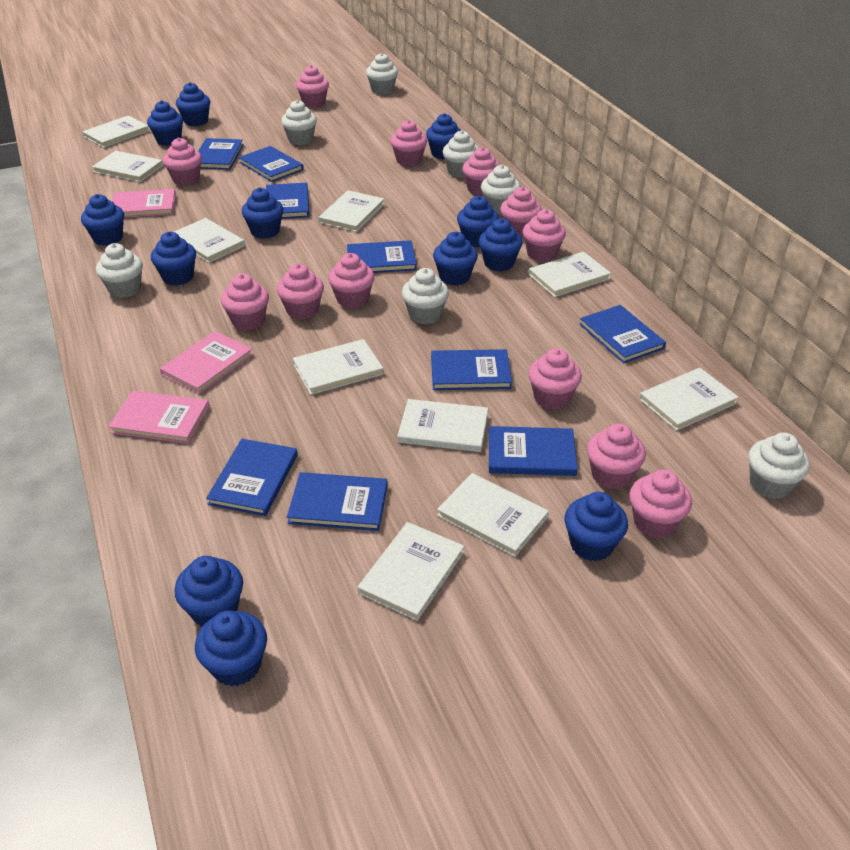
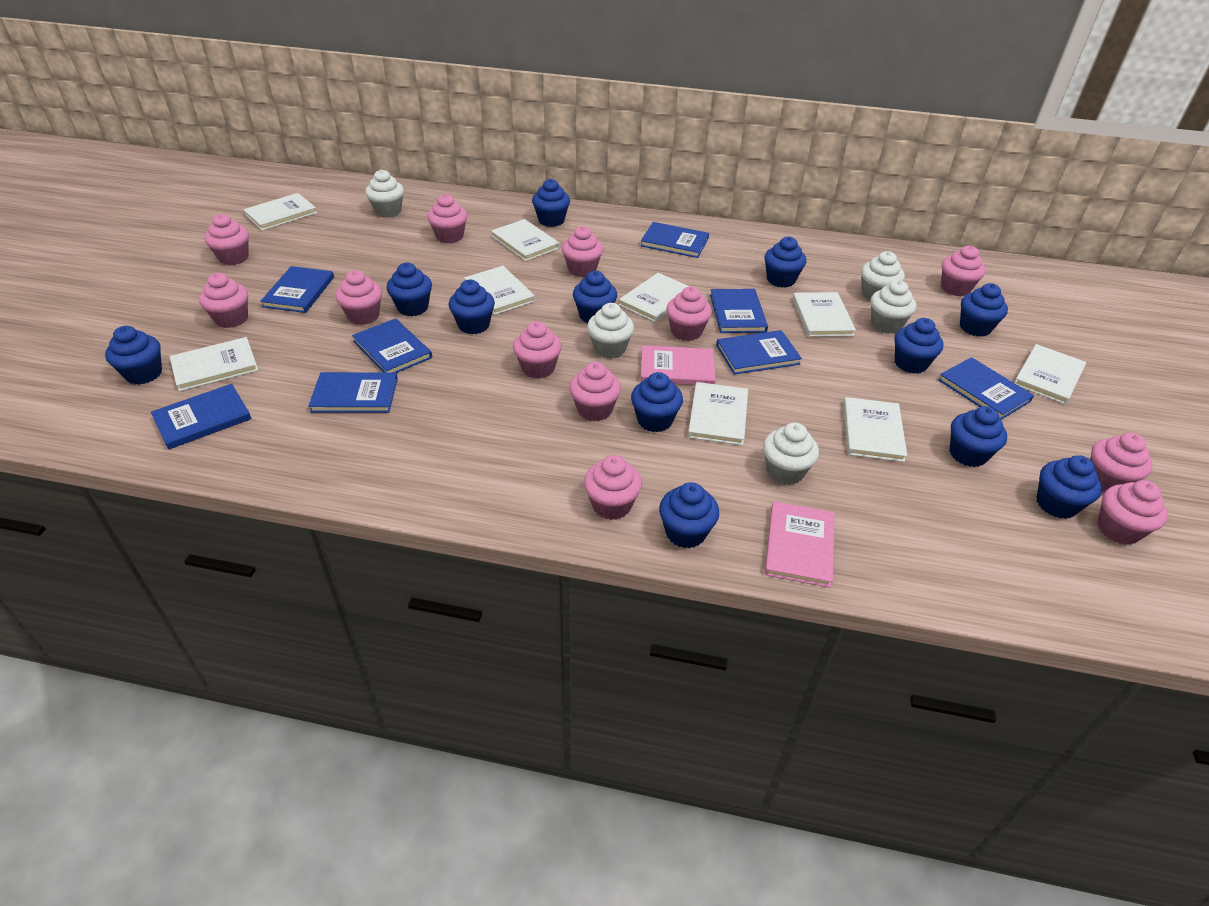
blue book: 9 -> 8
pink book: 3 -> 2
white book: 10 -> 9
white cupcake: 7 -> 5

